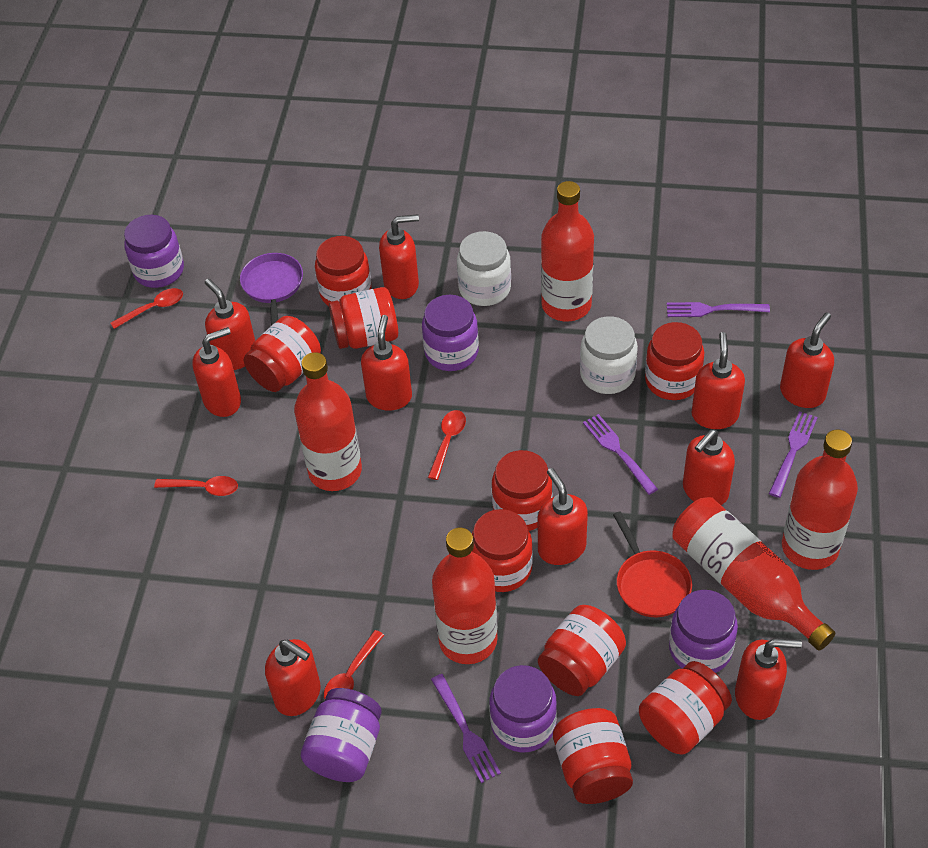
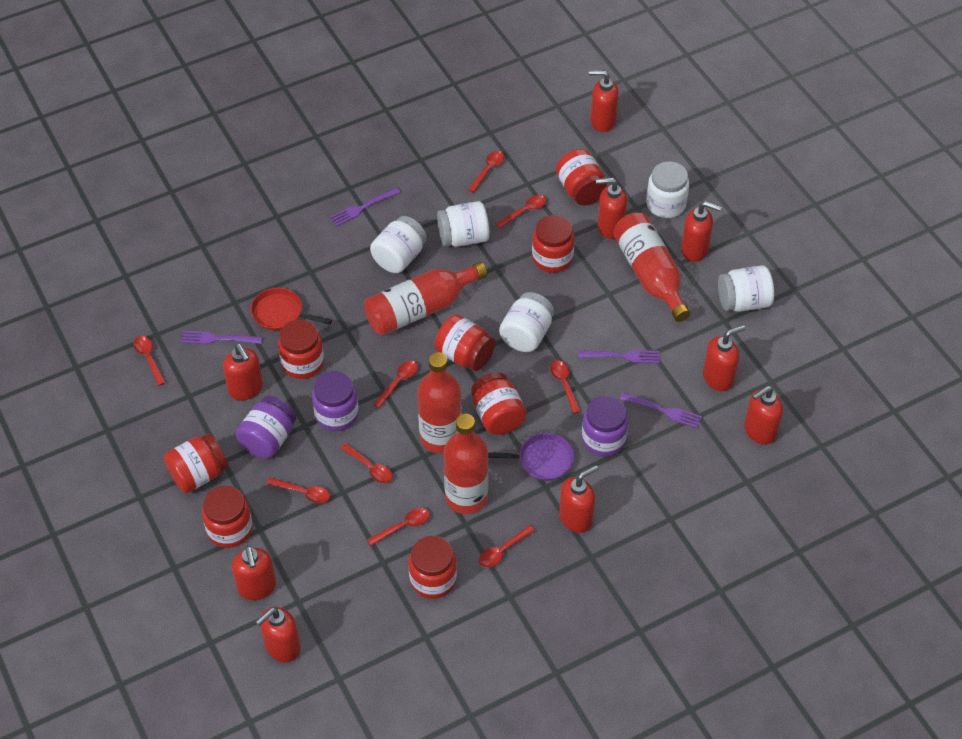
purple jar: 5 -> 3
red bottle: 5 -> 4
red jar: 9 -> 8
red soap dispenser: 10 -> 9
red spoon: 4 -> 9
white jar: 2 -> 5

